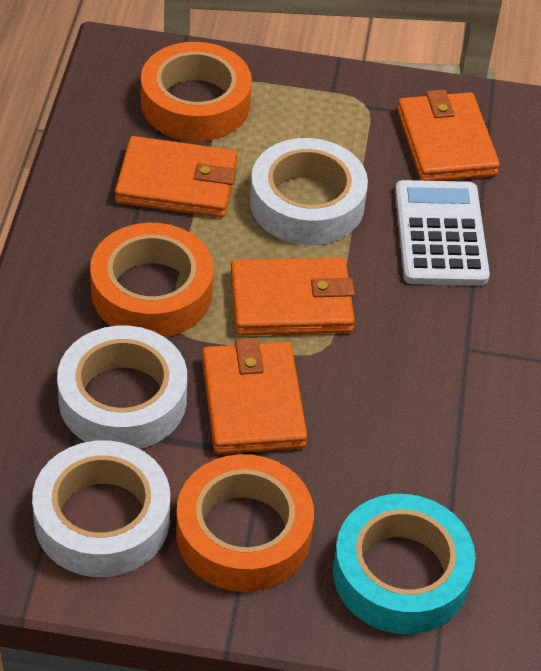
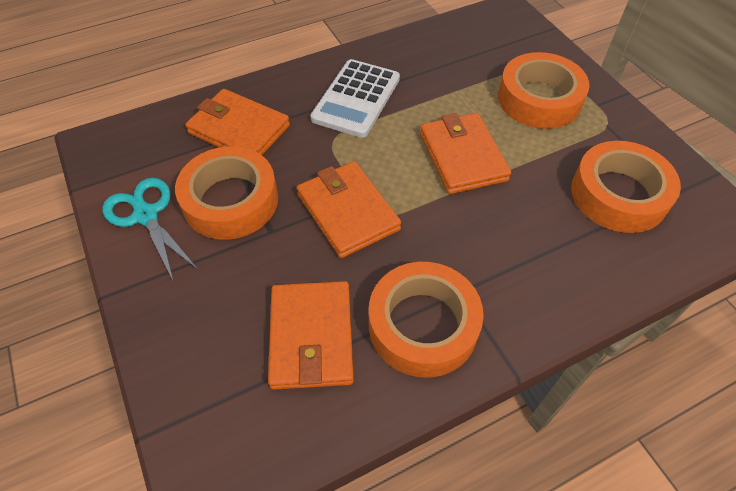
orange tape: 3 -> 4
turquoise scissors: 0 -> 1
turquoise tape: 1 -> 0
white tape: 3 -> 0

